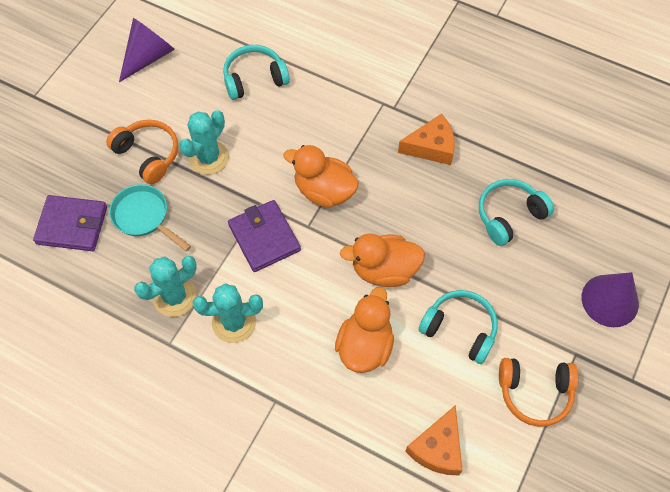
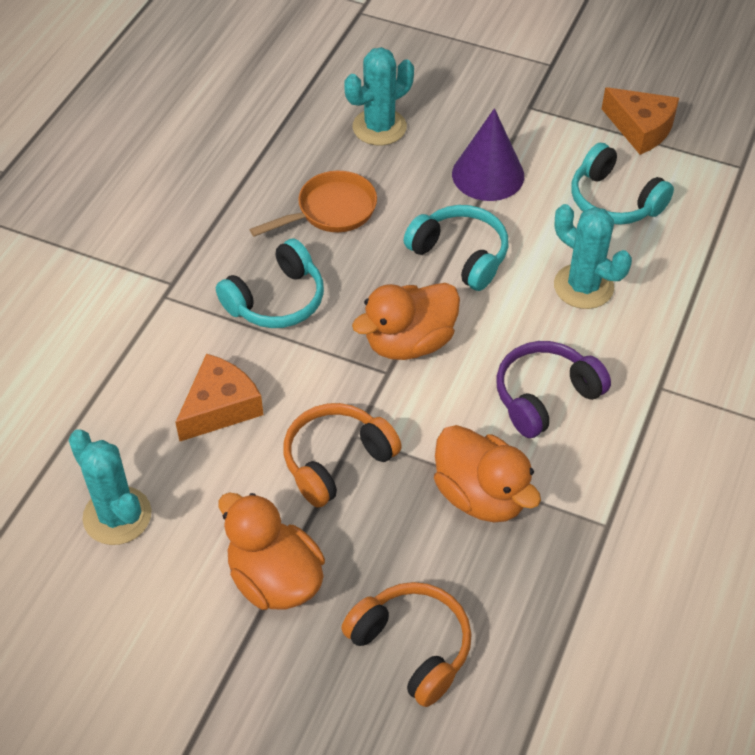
orange pan: 0 -> 1
purple cone: 2 -> 1
purple headphones: 0 -> 1
purple wallet: 2 -> 0
turquoise pan: 1 -> 0

